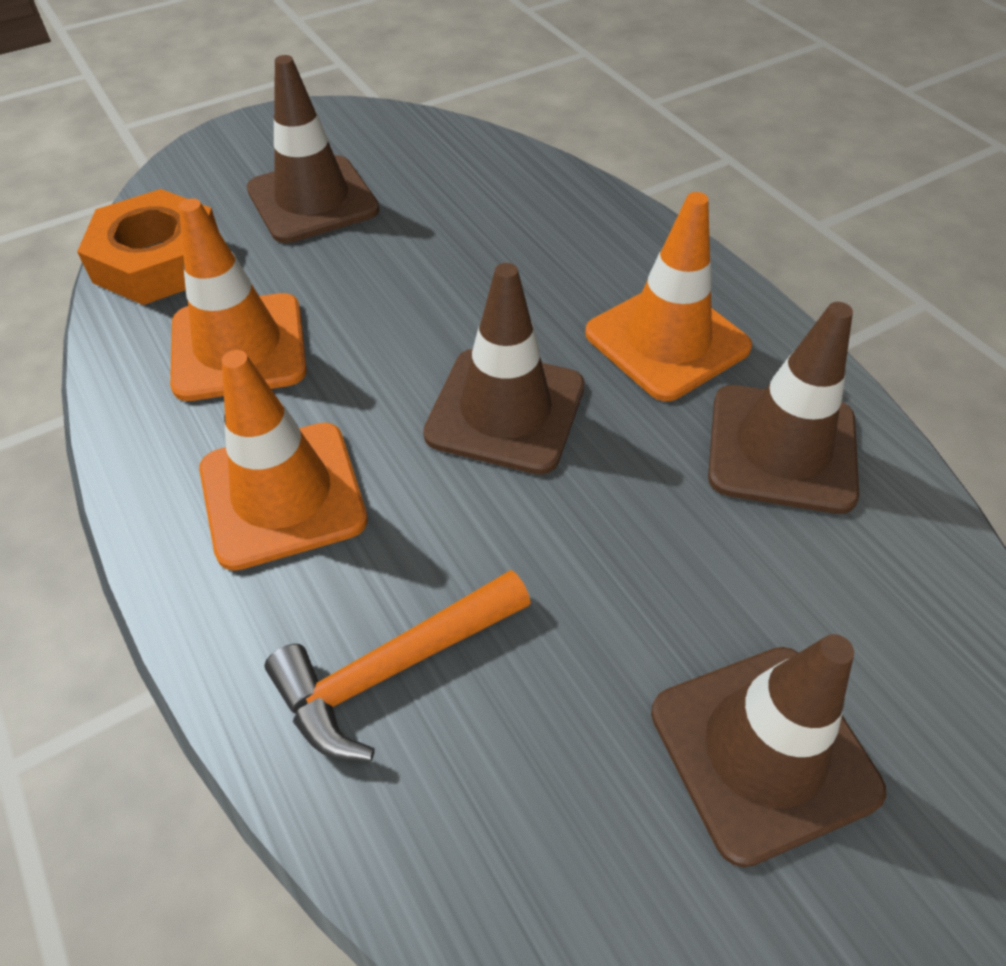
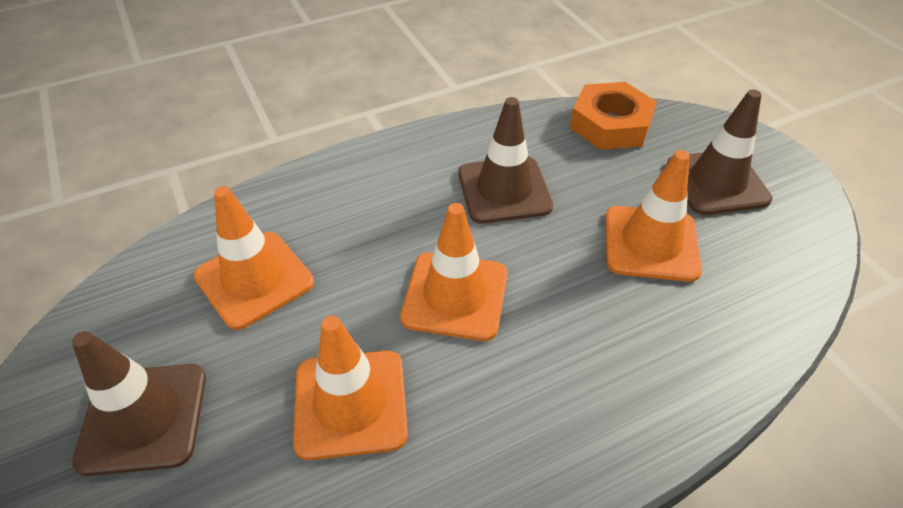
brown traffic cone: 4 -> 3
orange hammer: 1 -> 0
orange traffic cone: 3 -> 4

